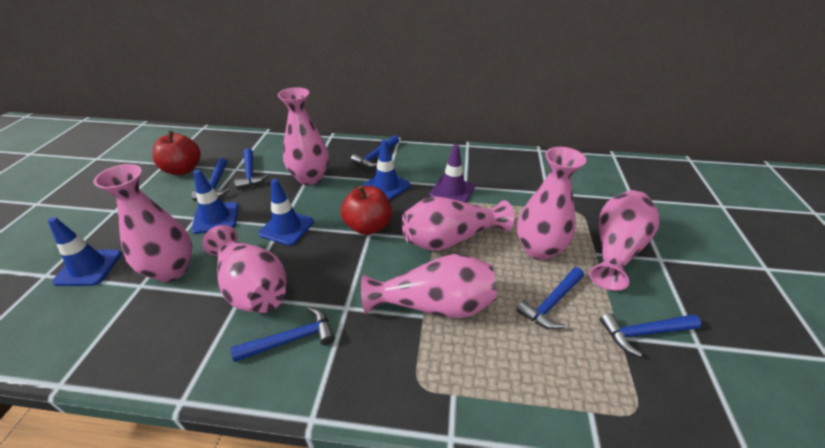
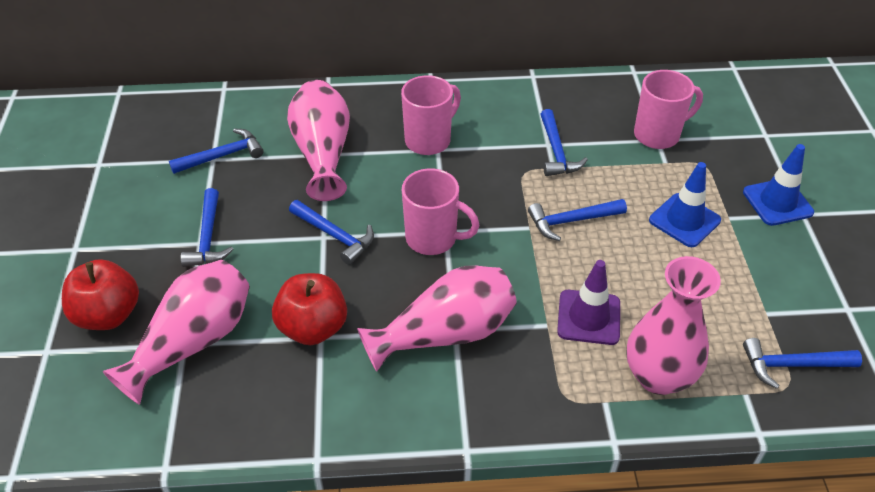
blue traffic cone: 4 -> 2
pink mug: 0 -> 3
pink vase: 7 -> 4

